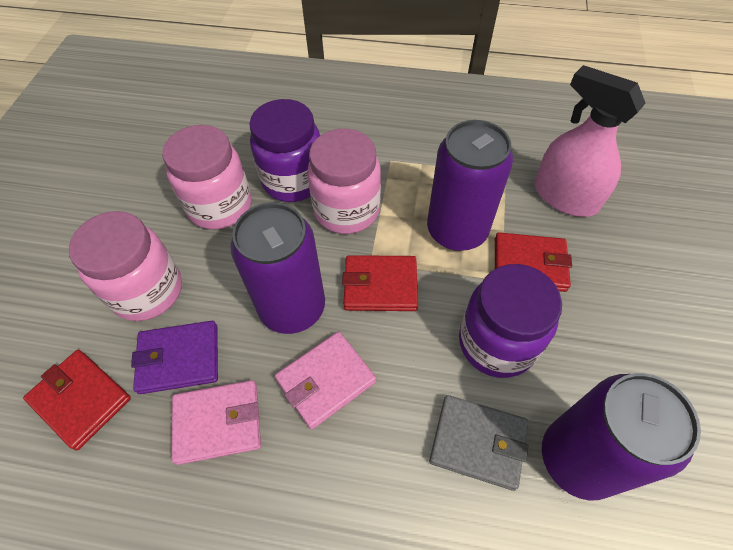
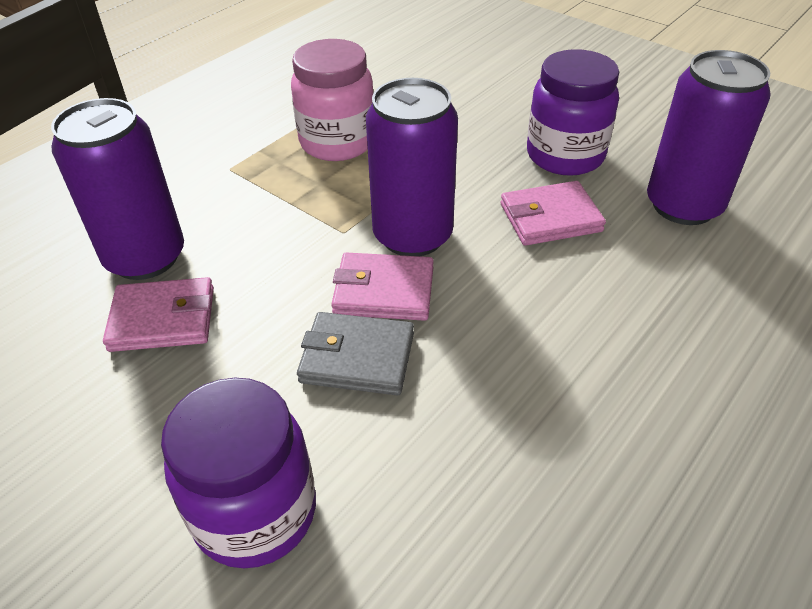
pink jar: 3 -> 1
pink spray bottle: 1 -> 0
pink wallet: 2 -> 3
purple wallet: 1 -> 0
red wallet: 3 -> 0

